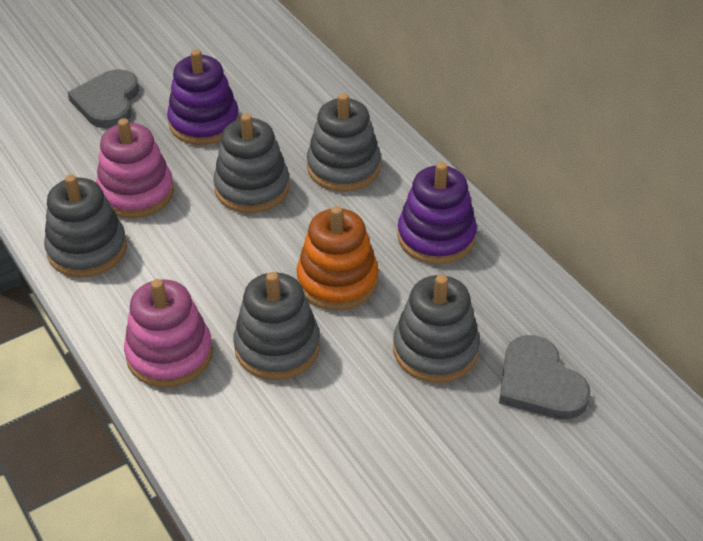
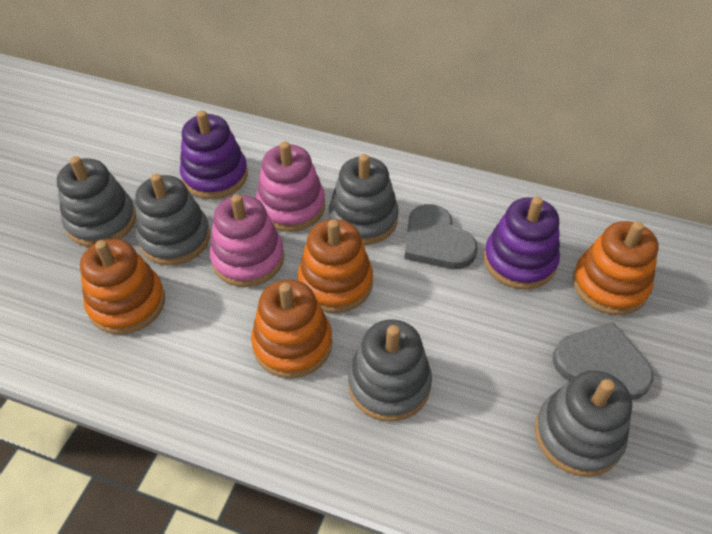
orange stacking toy: 1 -> 4

